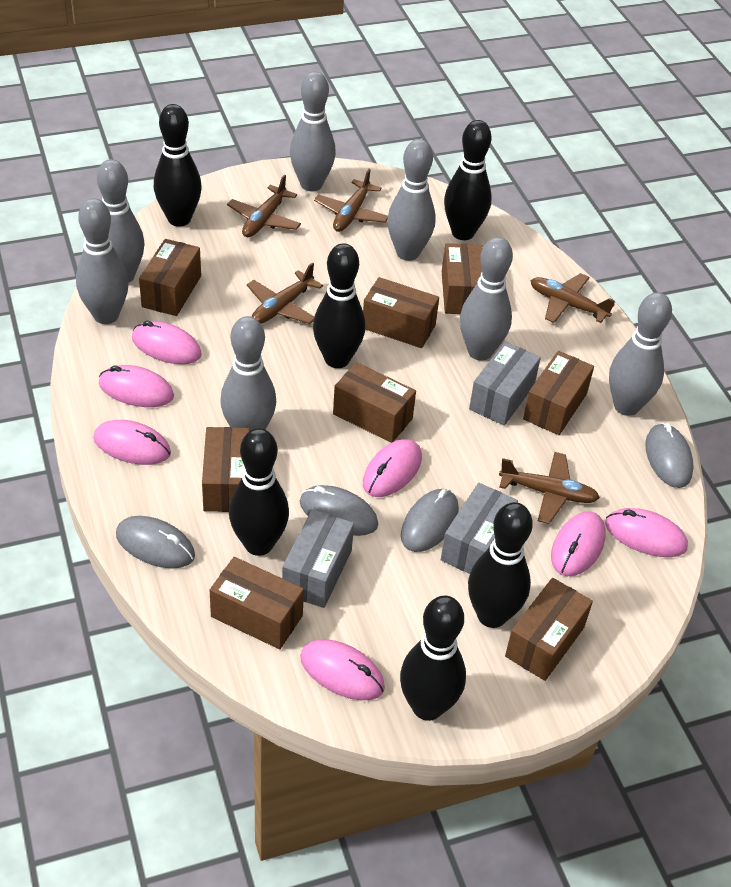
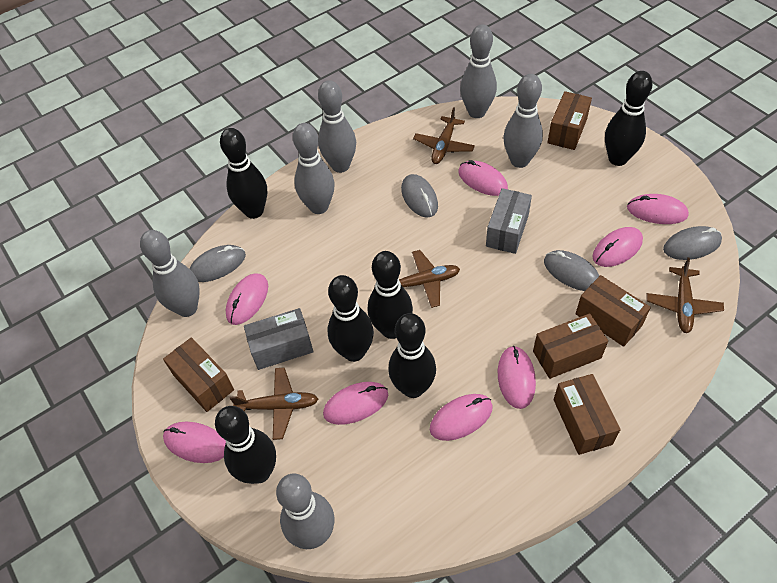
brown box: 8 -> 5
brown plane: 5 -> 4
grey bowling pin: 7 -> 6
grey box: 3 -> 2
pink mouse: 7 -> 8

